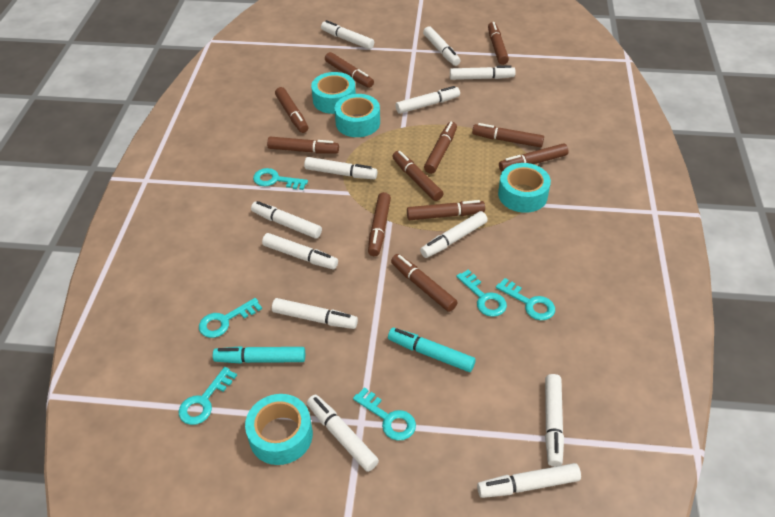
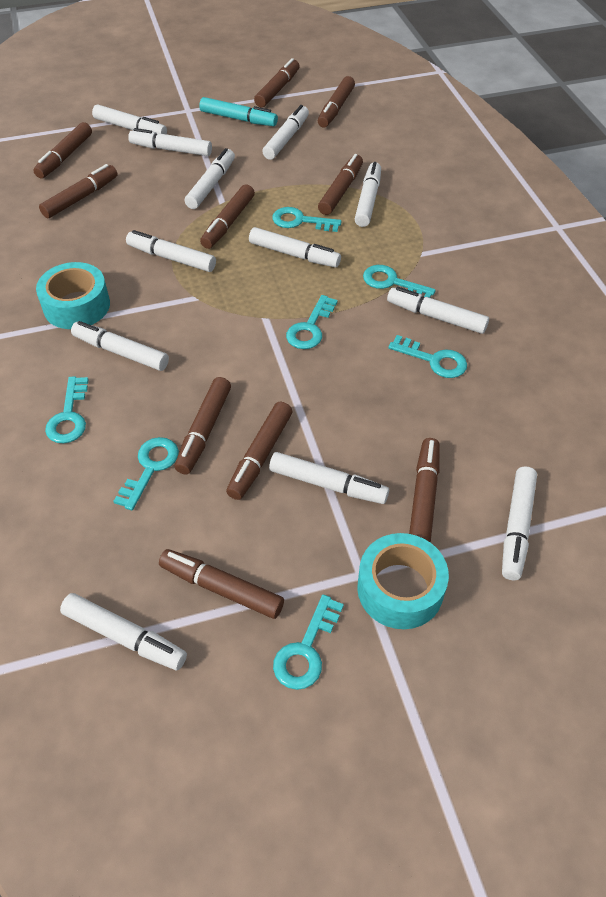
brown marker: 11 -> 10
turquoise key: 6 -> 7
turquoise marker: 2 -> 1
turquoise tape: 4 -> 2

